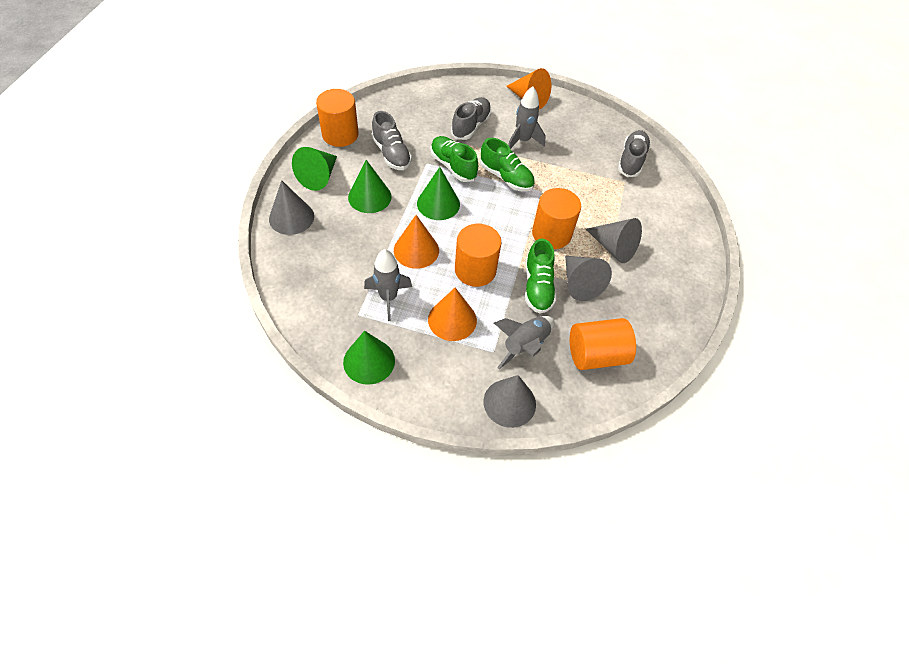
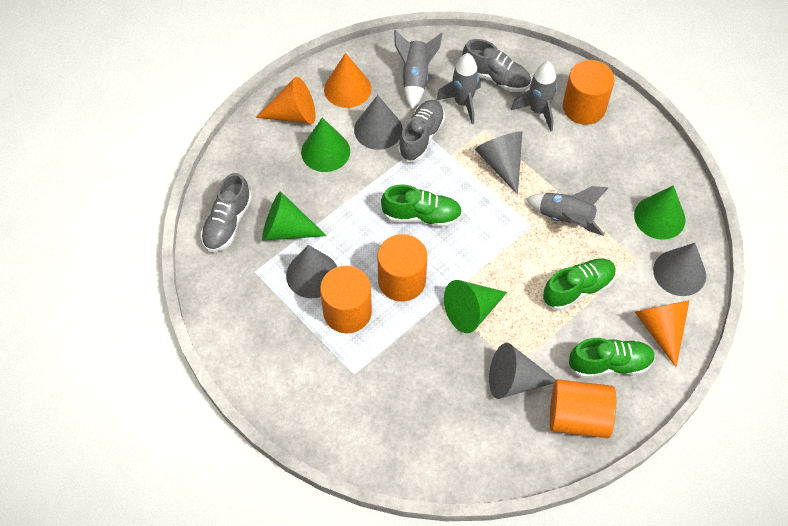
grey cone: 4 -> 5
grey rocket: 3 -> 4

